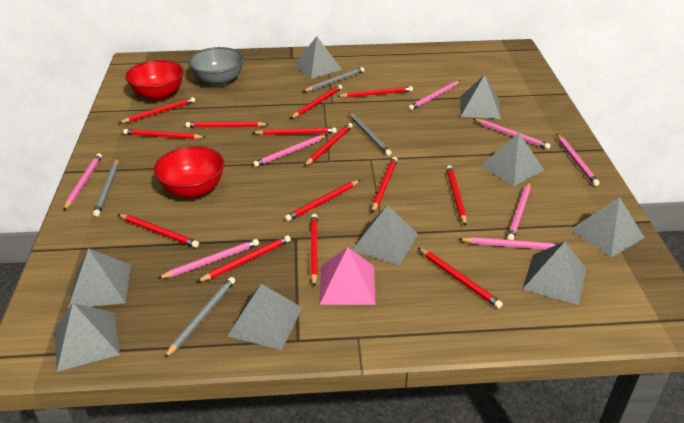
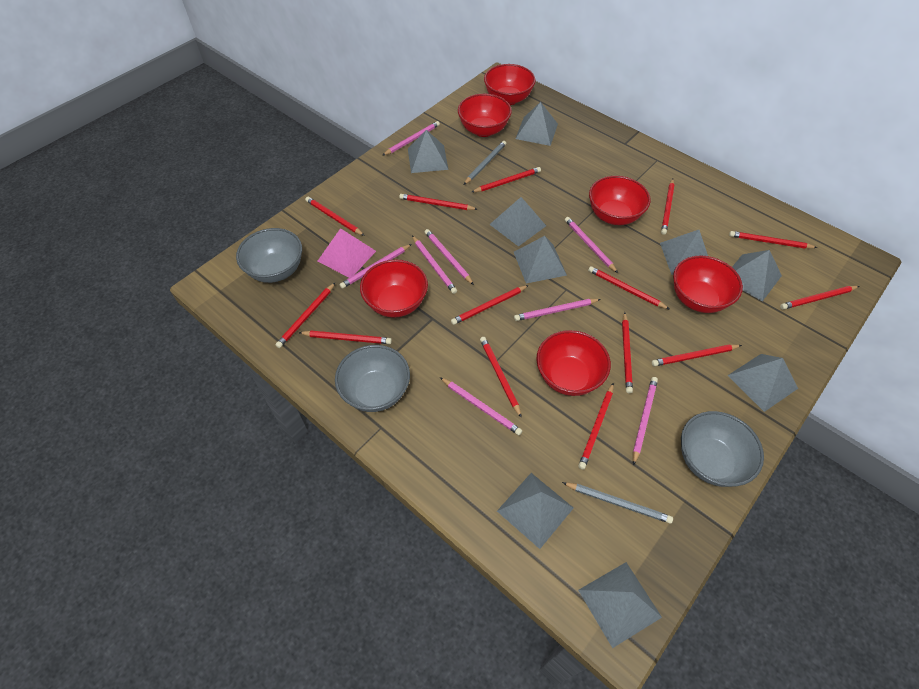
grey bowl: 1 -> 3
grey pencil: 4 -> 2
red bowl: 2 -> 6

